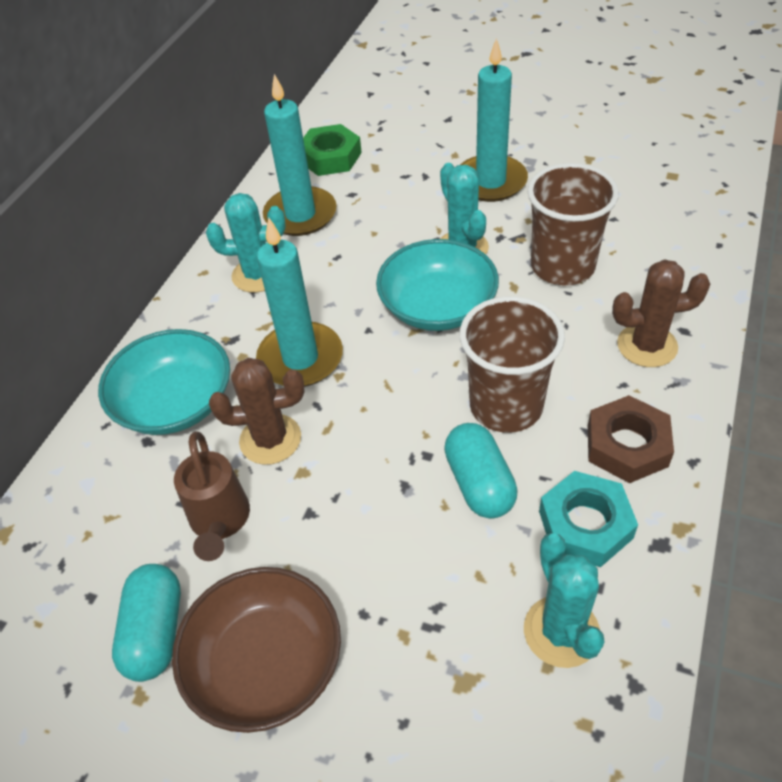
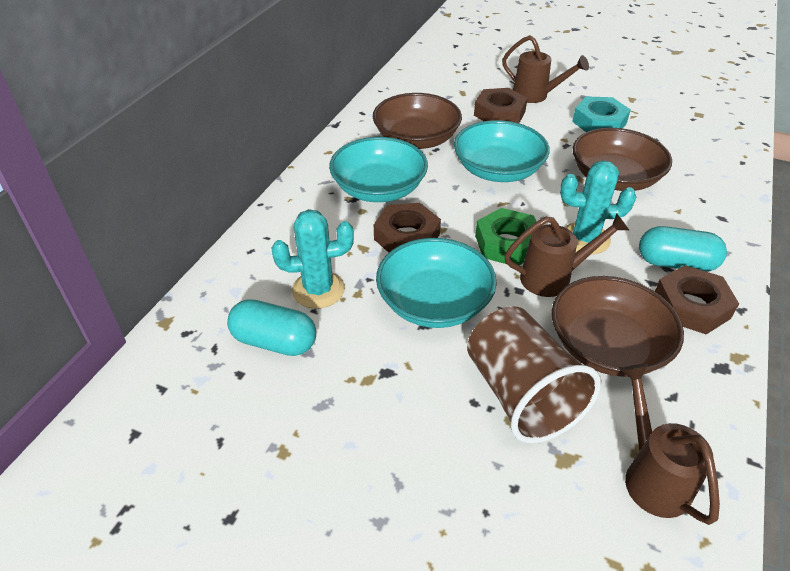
brown bowl: 1 -> 3
brown cactus: 2 -> 0
brown cup: 2 -> 1
brown nut: 1 -> 3
brown watering can: 1 -> 3
turquoise bowl: 2 -> 3
turquoise cactus: 3 -> 2
turquoise candle: 3 -> 0

